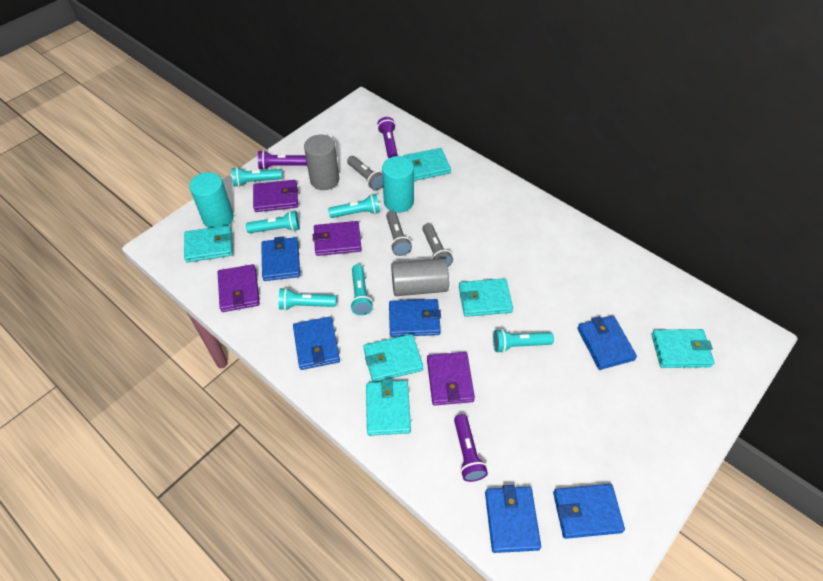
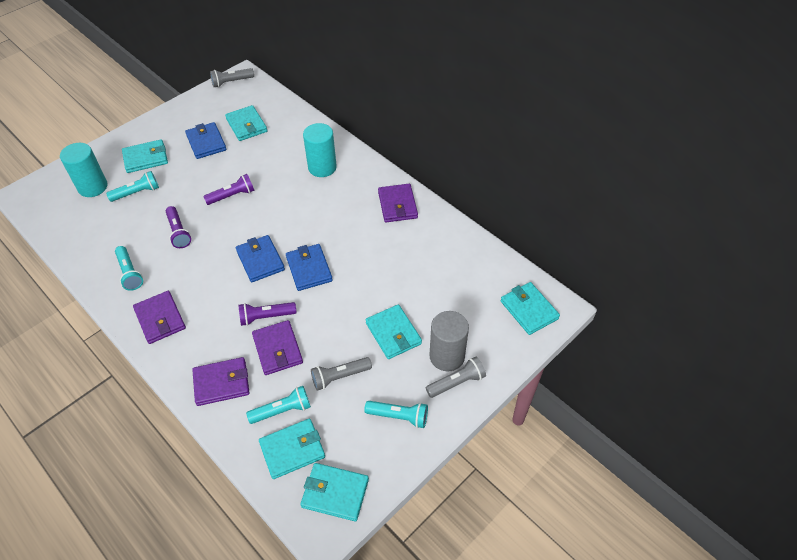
blue wallet: 6 -> 3
grey cylinder: 2 -> 1
turquoise flashlight: 6 -> 4

